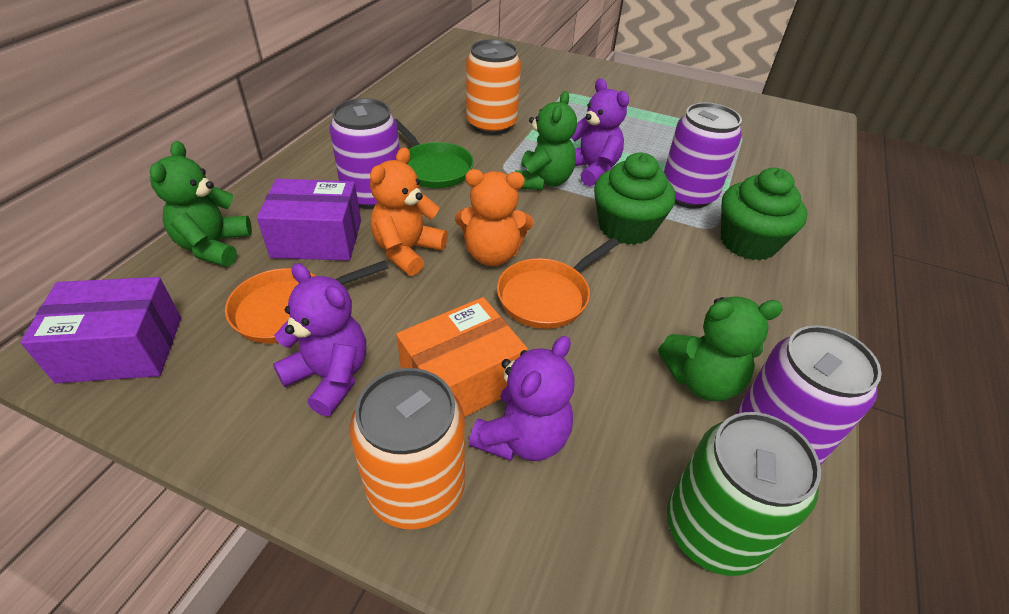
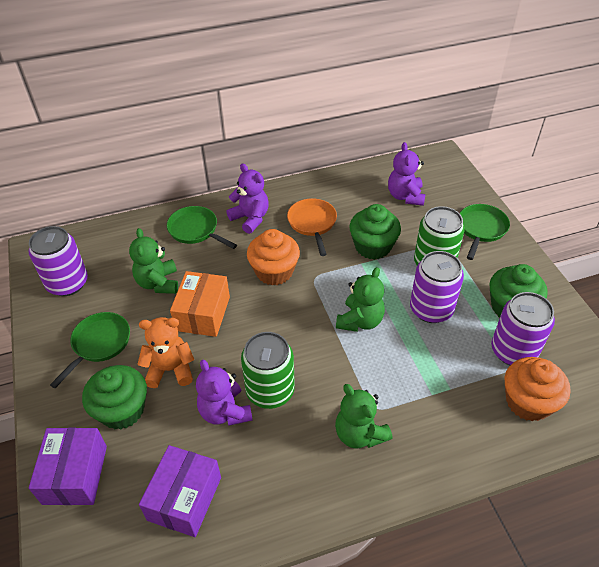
green can: 1 -> 2
green cupcake: 2 -> 3
green pan: 1 -> 3
orange can: 2 -> 0
orange cupcake: 0 -> 2
orange pan: 2 -> 1
orange teddy bear: 2 -> 1

